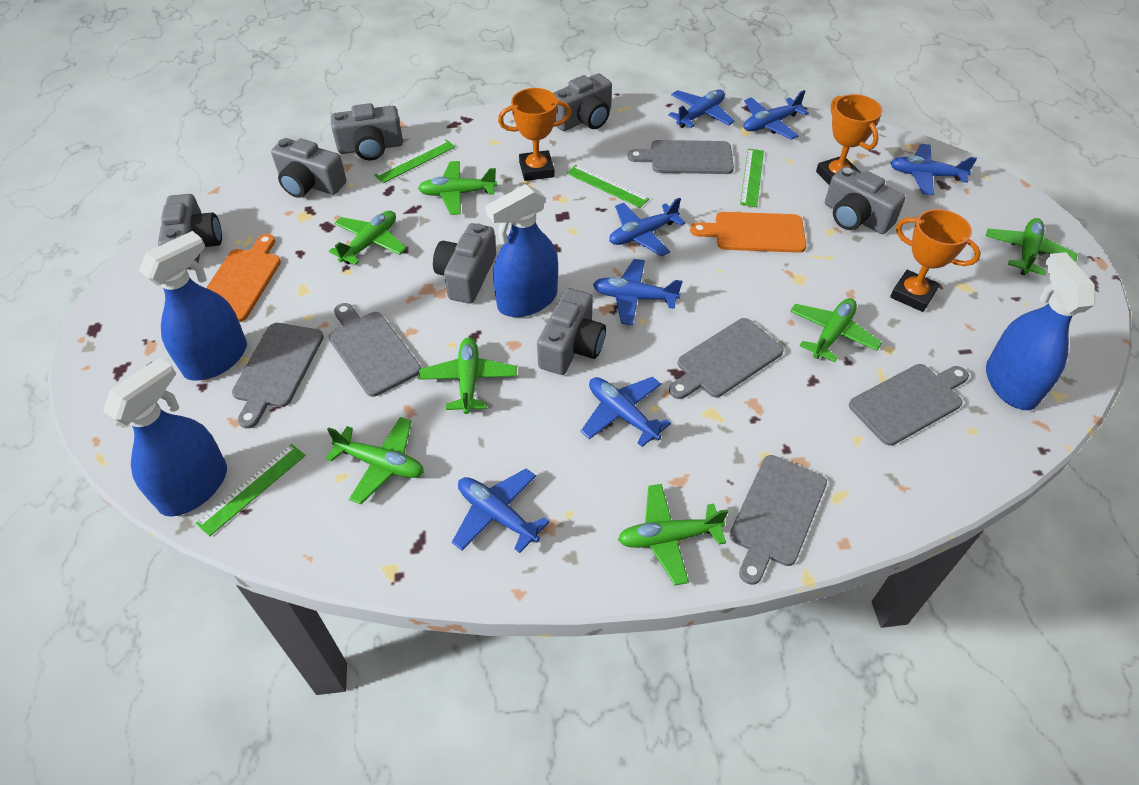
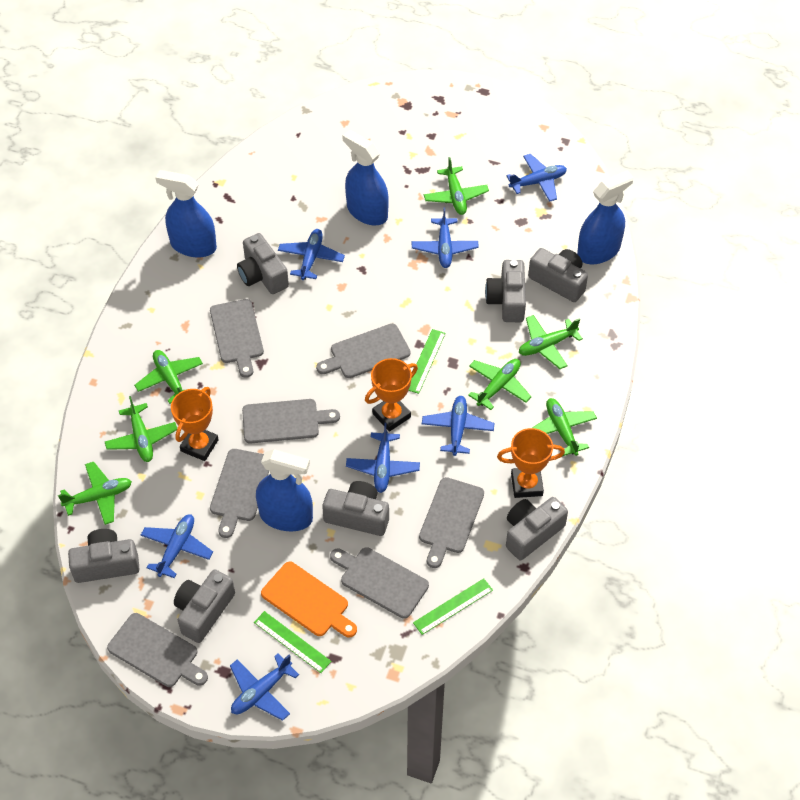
green ruler: 4 -> 3
grey cutting board: 6 -> 7
orange cutting board: 2 -> 1

